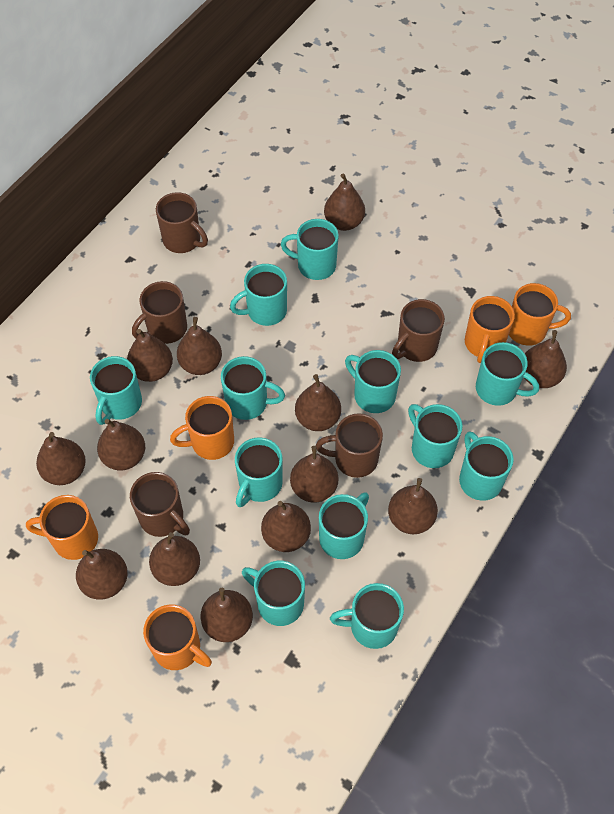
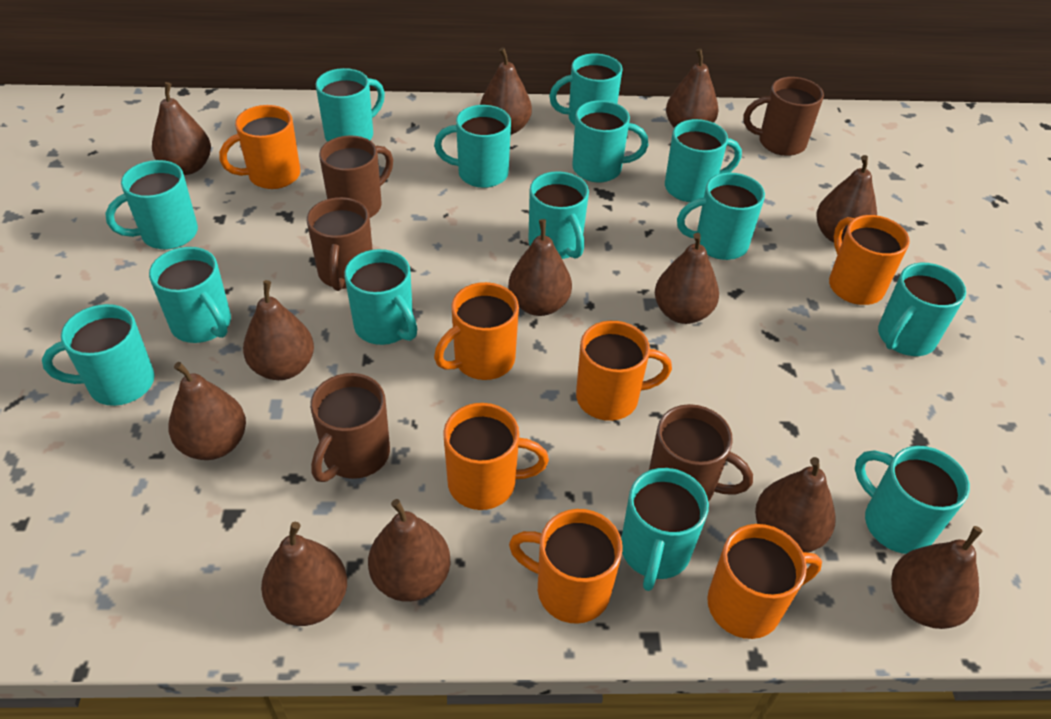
brown pear: 13 -> 12
orange mug: 5 -> 7
turquoise mug: 12 -> 14

